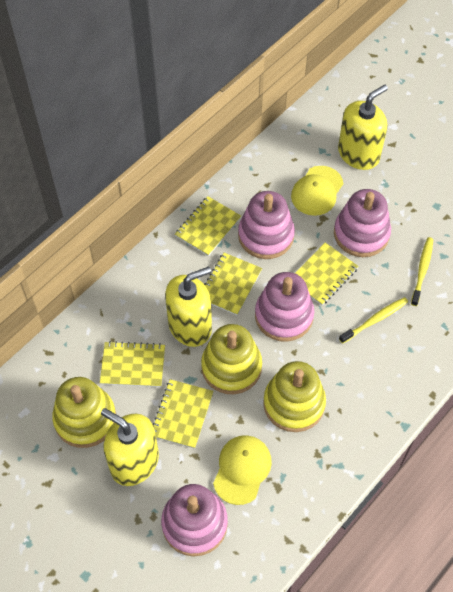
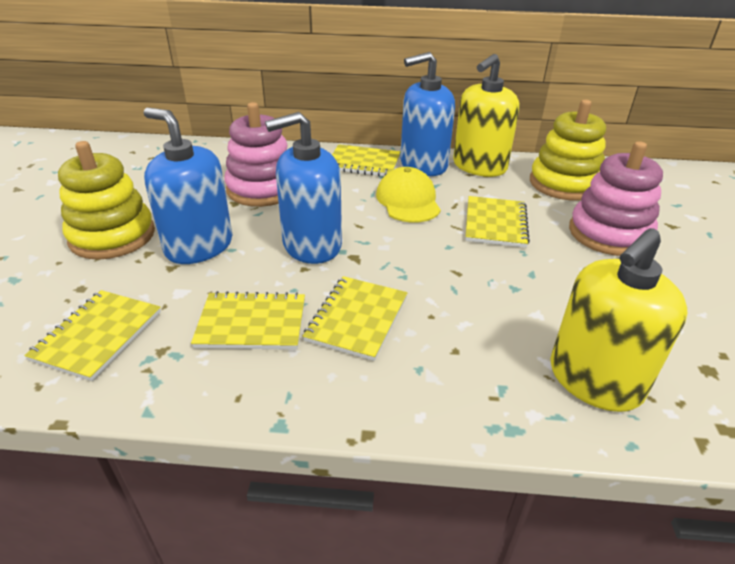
blue soap dispenser: 0 -> 3
pink stacking toy: 4 -> 2
yellow cap: 2 -> 1
yellow soap dispenser: 3 -> 2
yellow stacking toy: 3 -> 2
yellow toothbrush: 2 -> 0

